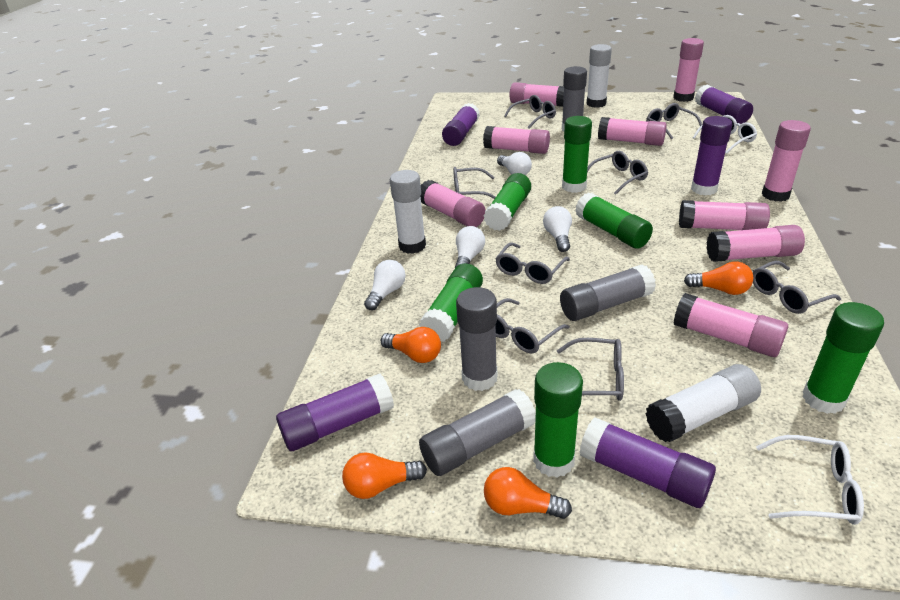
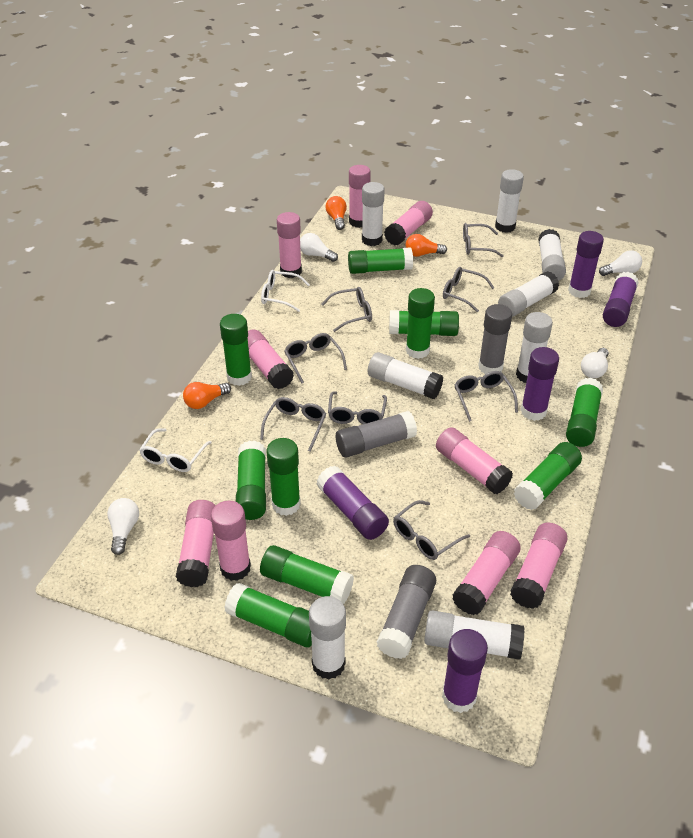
green glue stick: 6 -> 10
grey glue stick: 4 -> 3
orange light bulb: 4 -> 3
white glue stick: 3 -> 8

